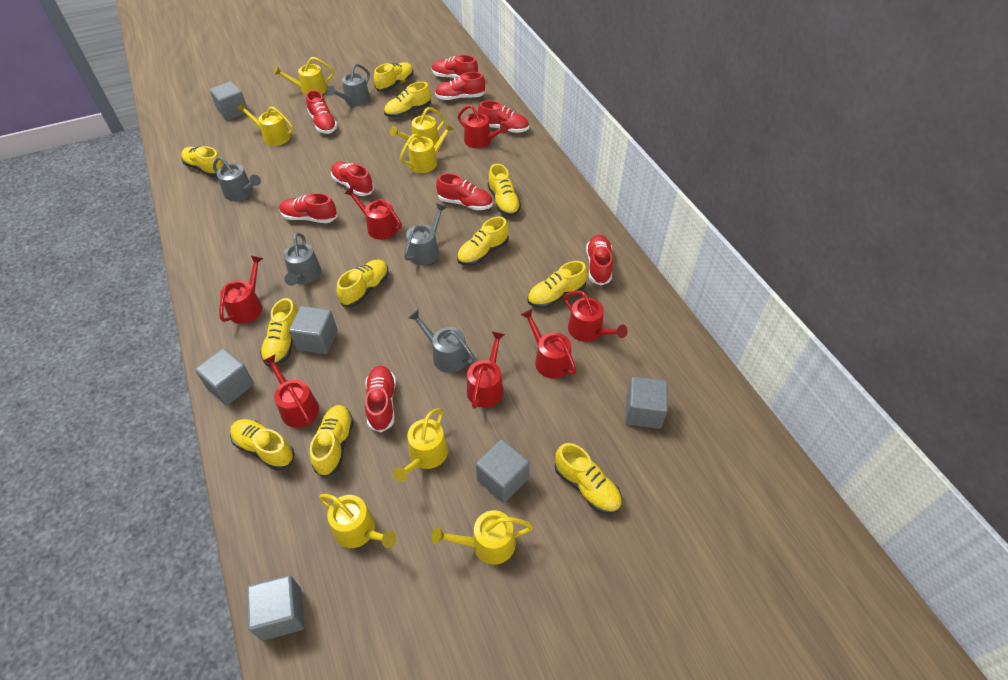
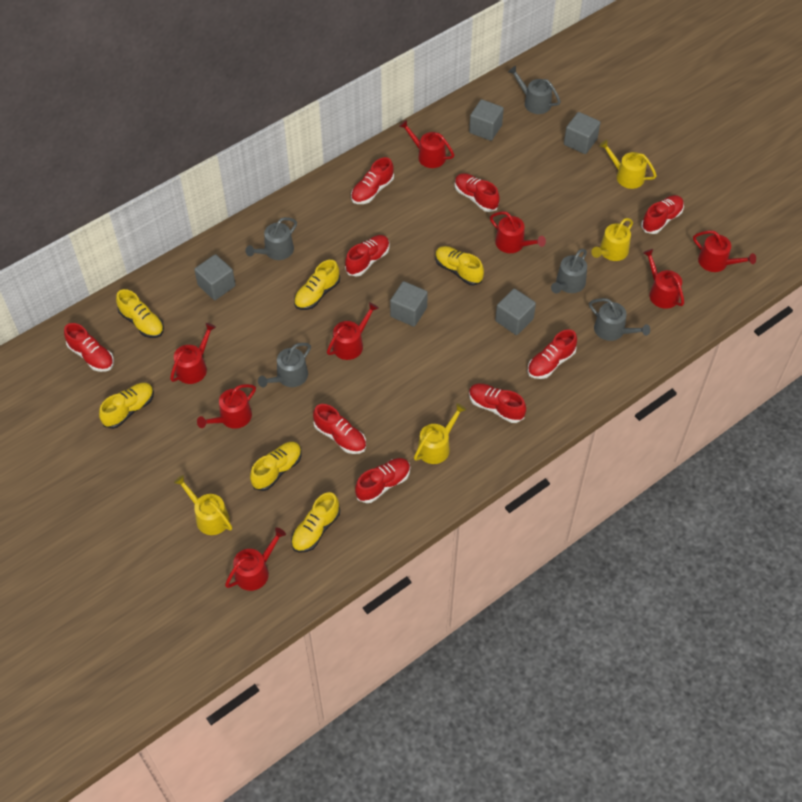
grey cube: 6 -> 5
red watering can: 7 -> 8
yellow shoe: 11 -> 6
yellow watering can: 7 -> 4

